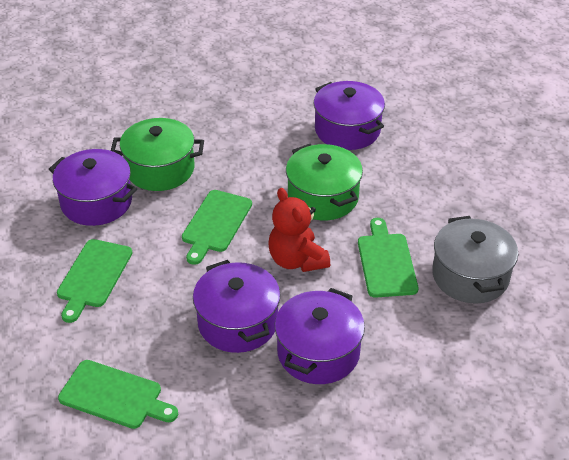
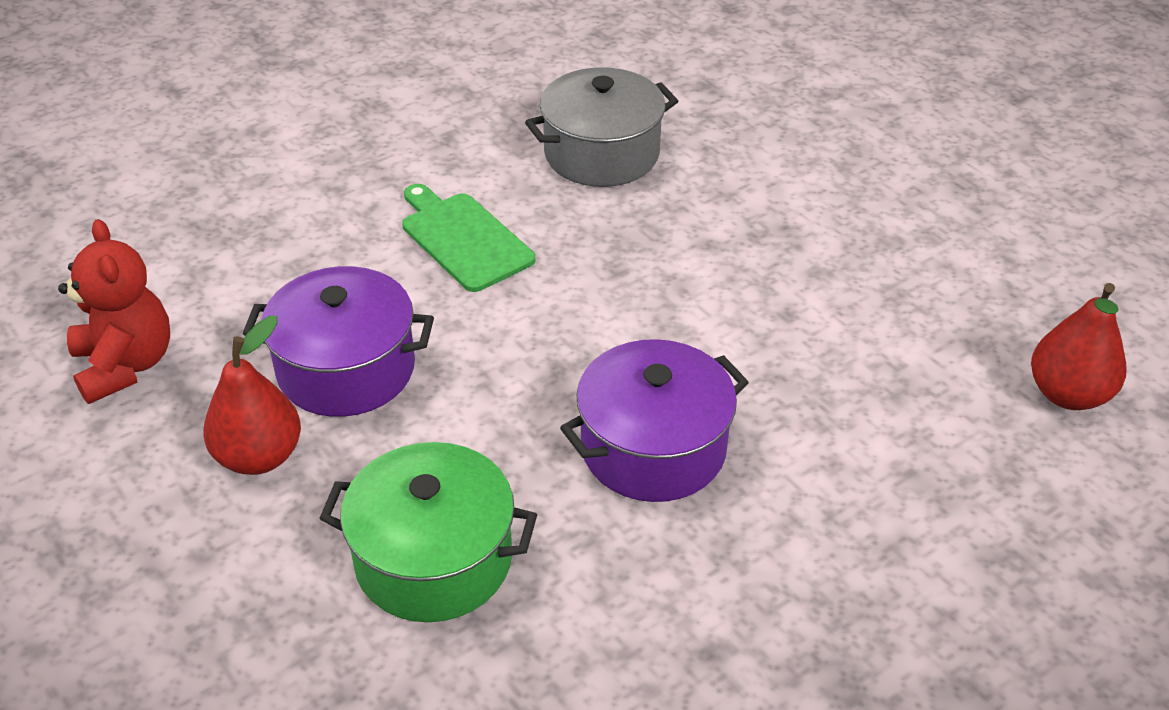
green cutting board: 4 -> 1
green pot: 2 -> 1
purple pot: 4 -> 2
red pear: 0 -> 2

